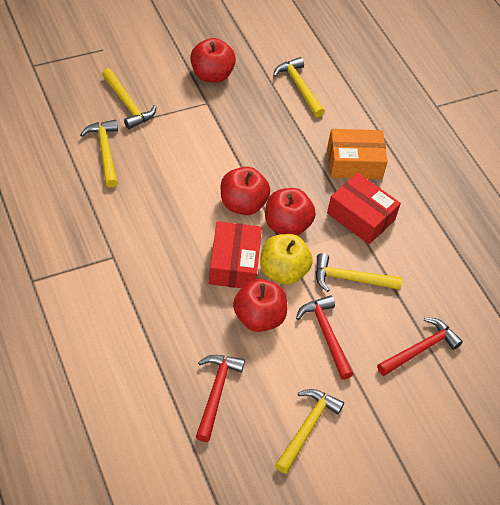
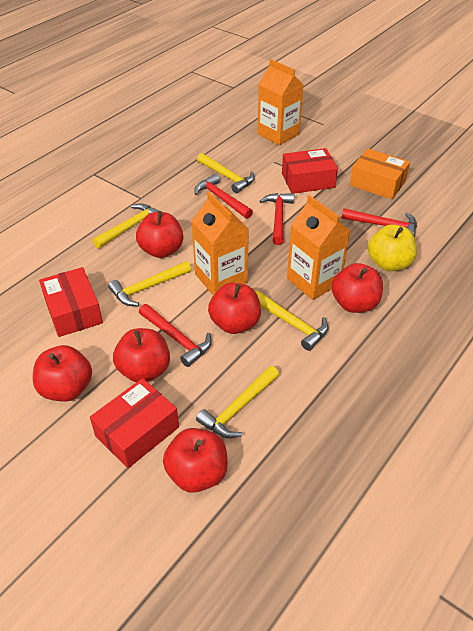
orange carton: 0 -> 3
red apple: 4 -> 6
red box: 2 -> 3
red hammer: 3 -> 4

